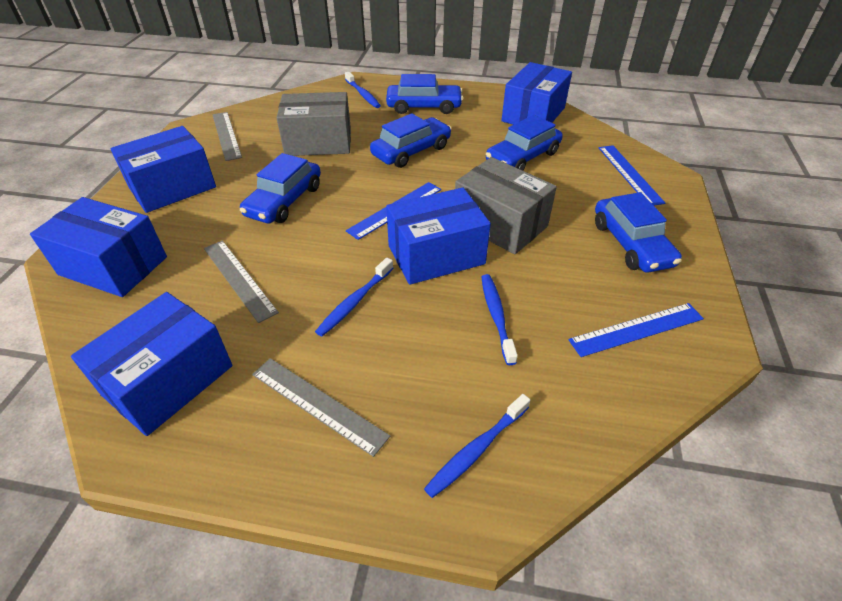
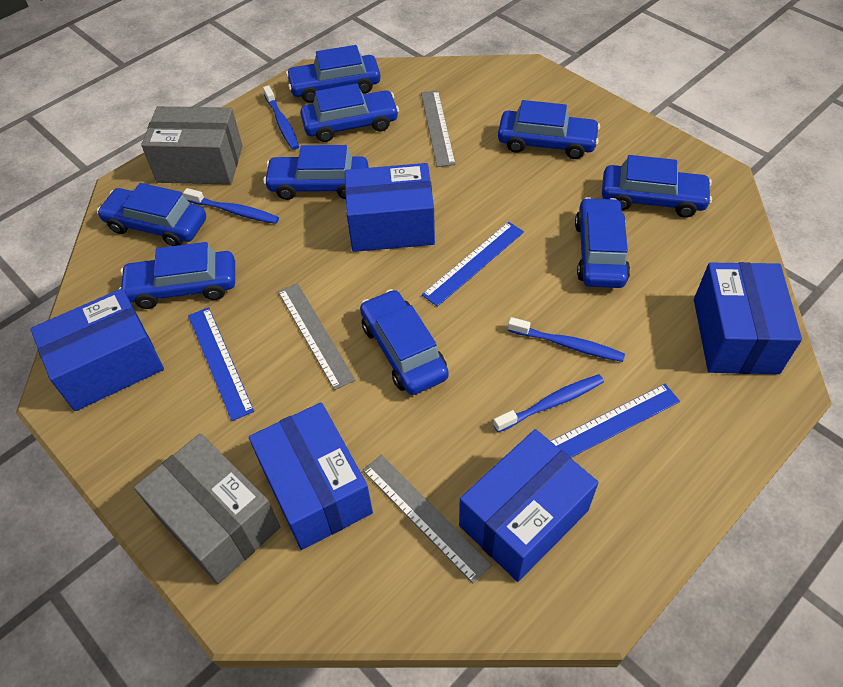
blue car: 5 -> 9

